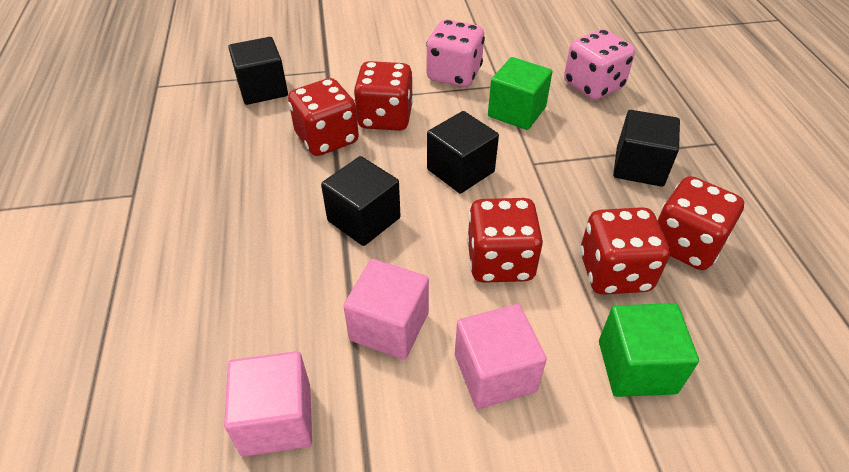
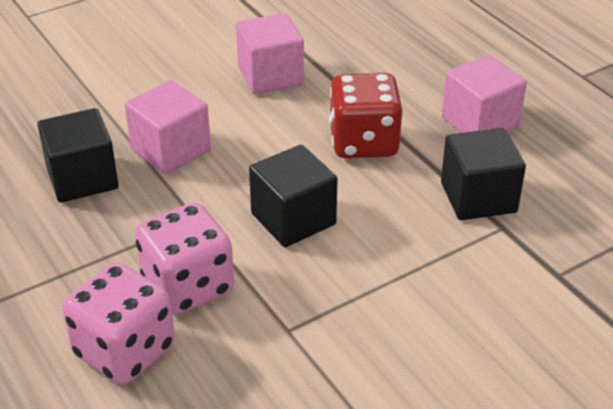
black cube: 4 -> 3
green cube: 2 -> 0
red dice: 5 -> 1

